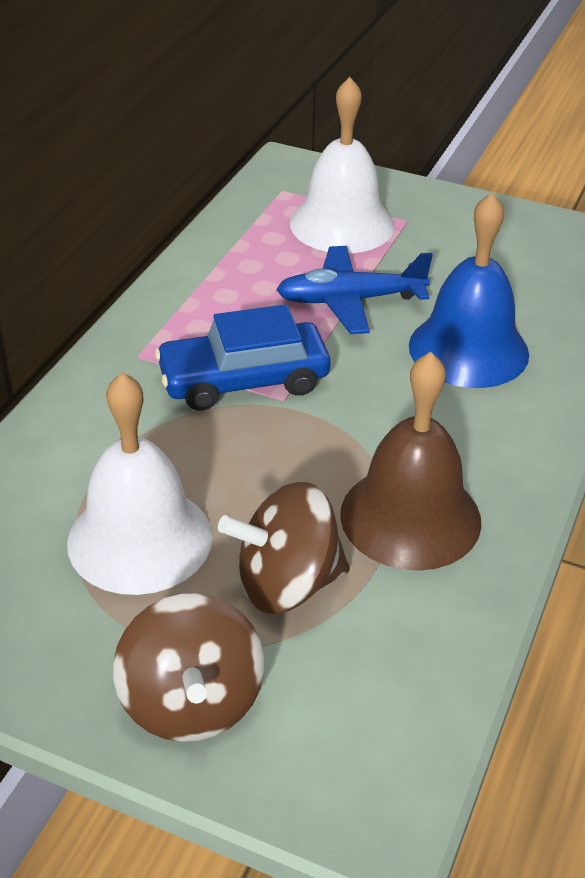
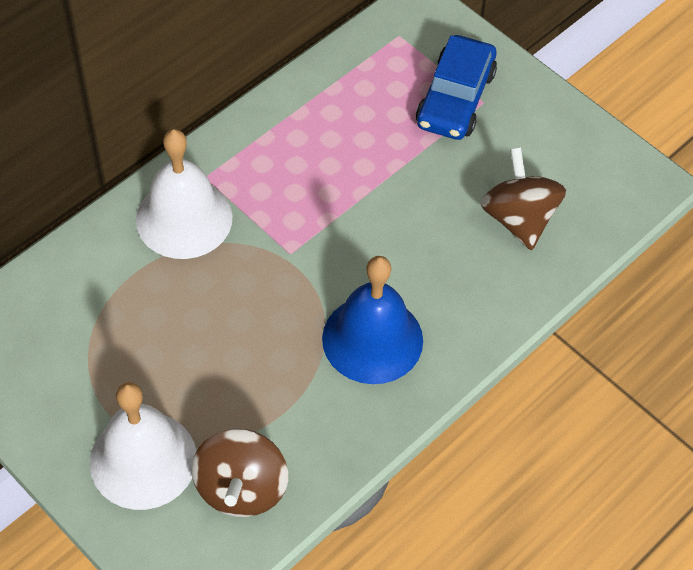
blue plane: 1 -> 0
brown bell: 1 -> 0

